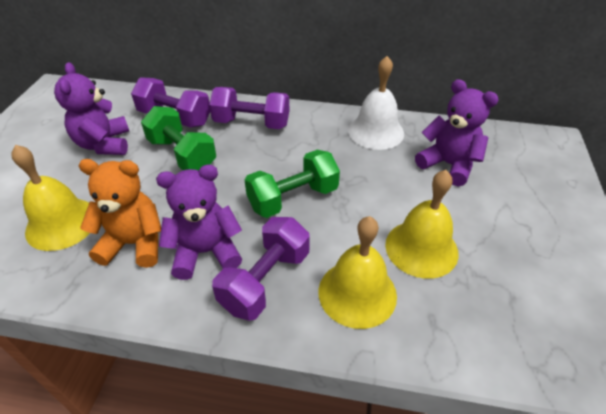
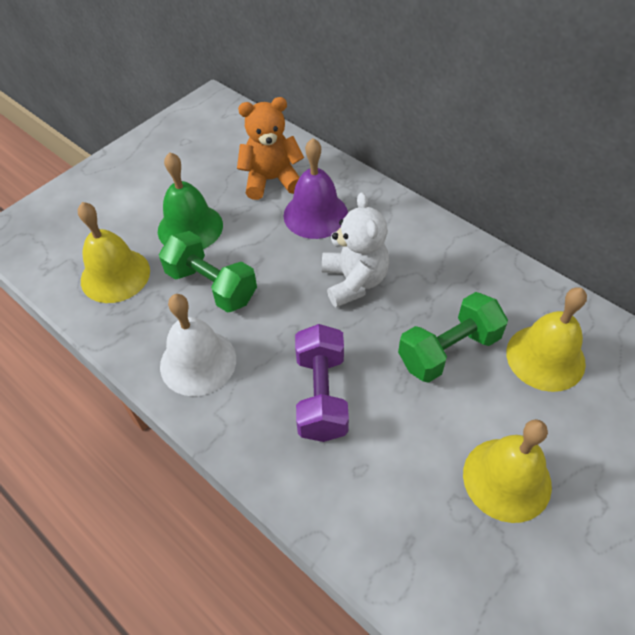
green bell: 0 -> 1
purple bell: 0 -> 1
purple dumbbell: 3 -> 1
purple teddy bear: 3 -> 0
white teddy bear: 0 -> 1

